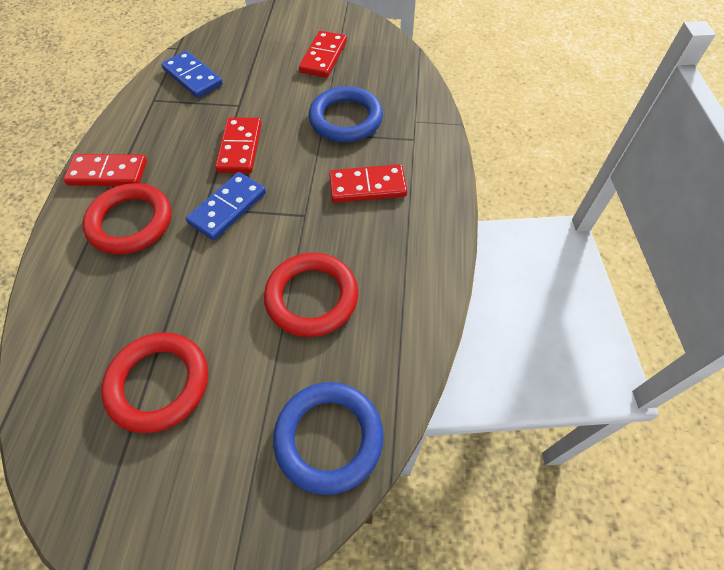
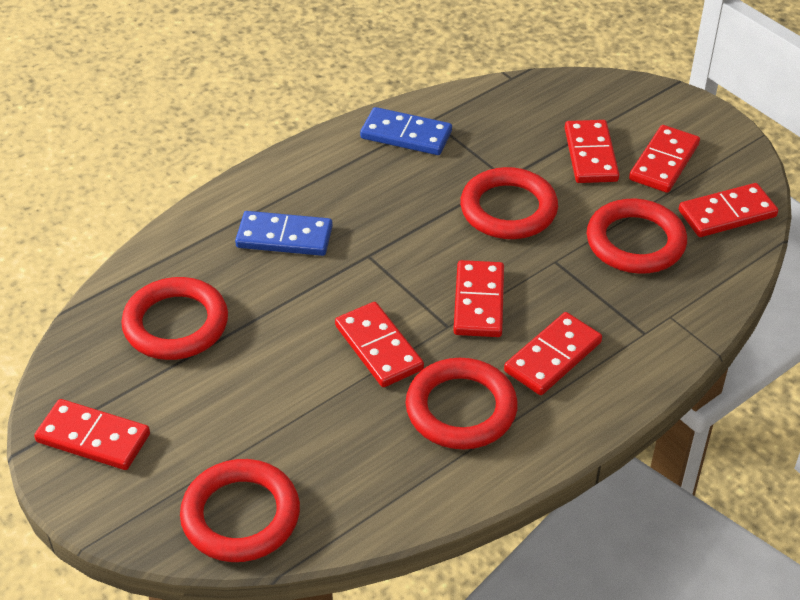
blue ring: 2 -> 0
red domino: 4 -> 7
red ring: 3 -> 5

